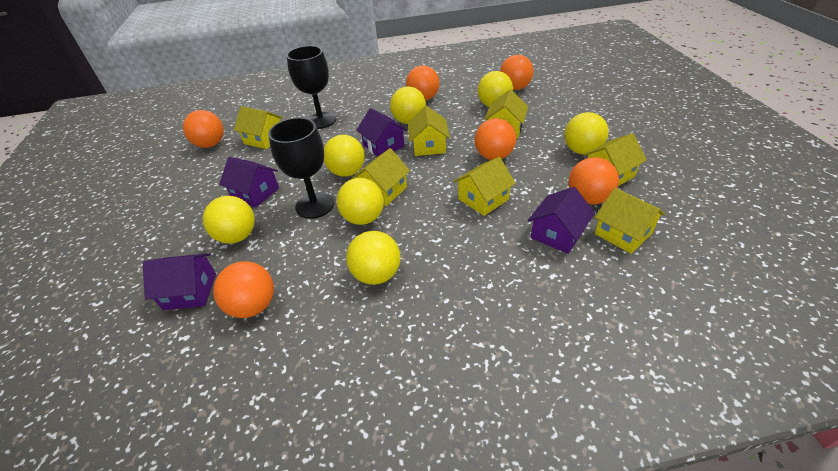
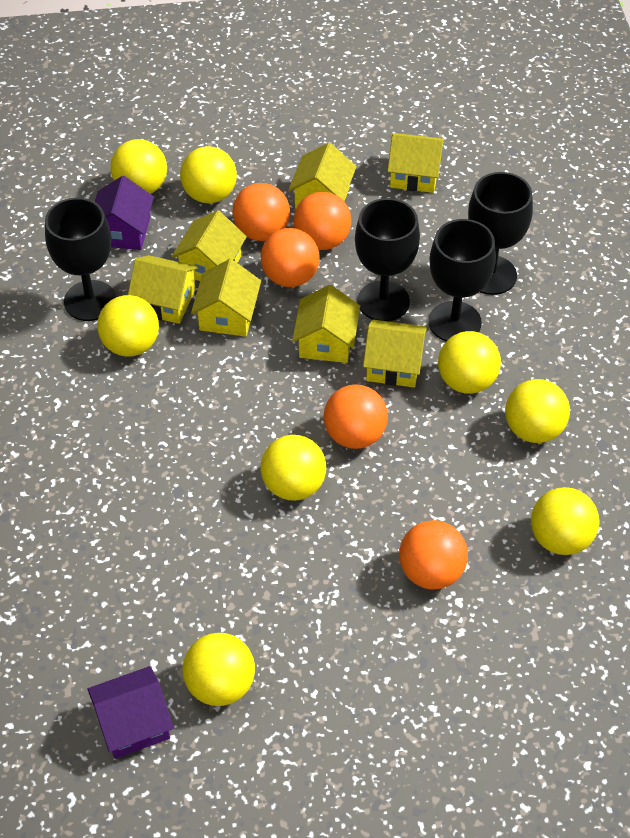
black goblet: 2 -> 4
orange ball: 6 -> 5
purple house: 4 -> 2
yellow ball: 7 -> 8

